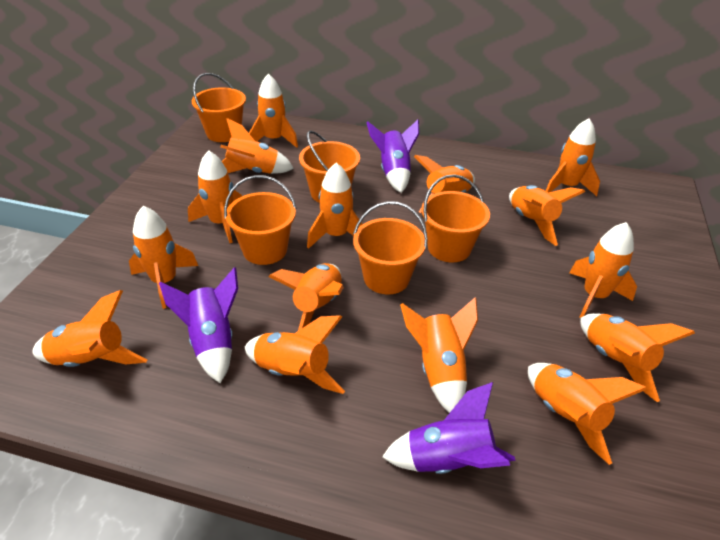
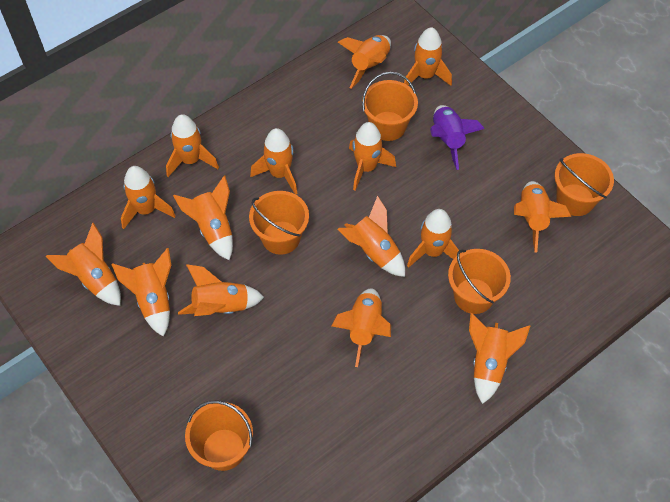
purple rocket: 3 -> 1

